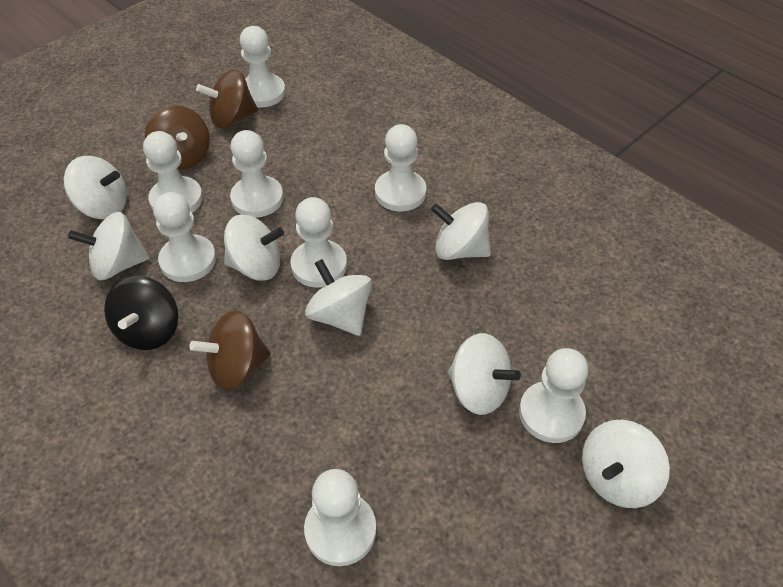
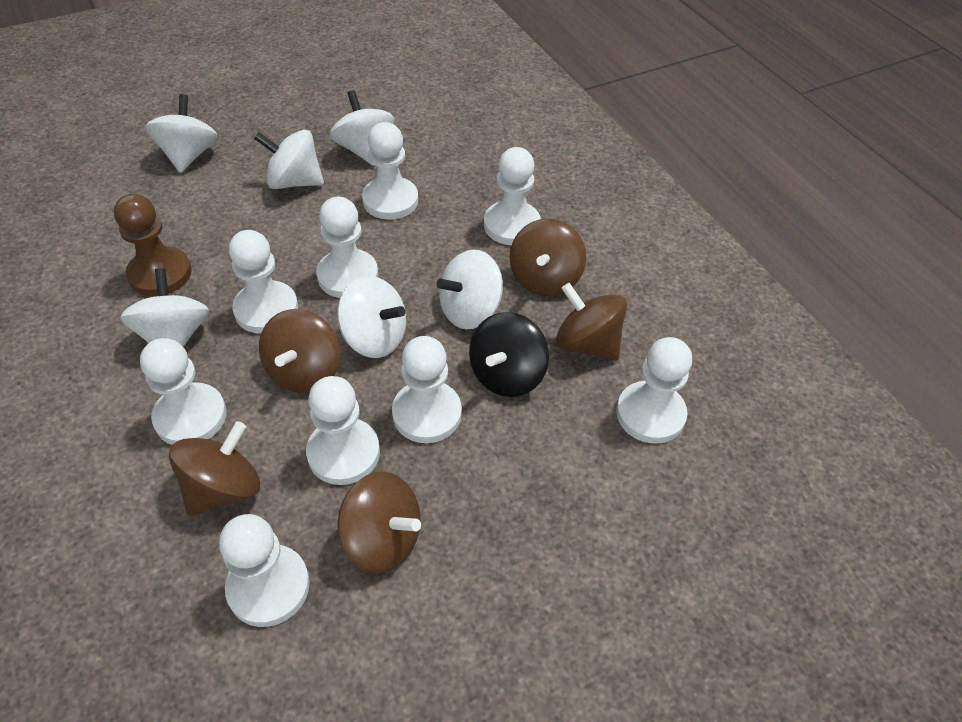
brown pawn: 0 -> 1
brown spinning top: 3 -> 5
white pawn: 8 -> 9
white spinning top: 7 -> 6

